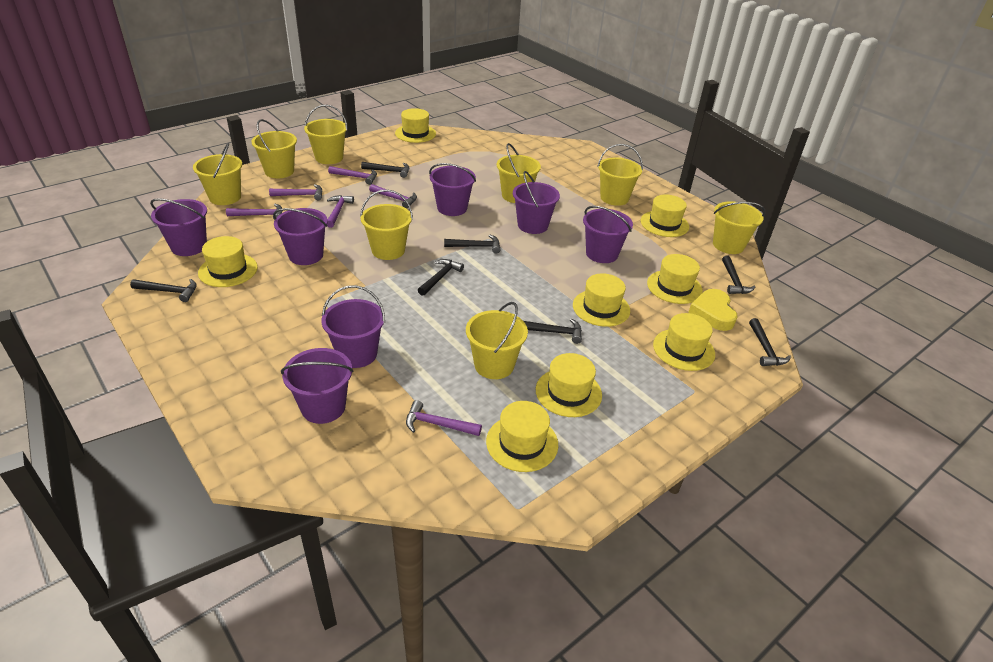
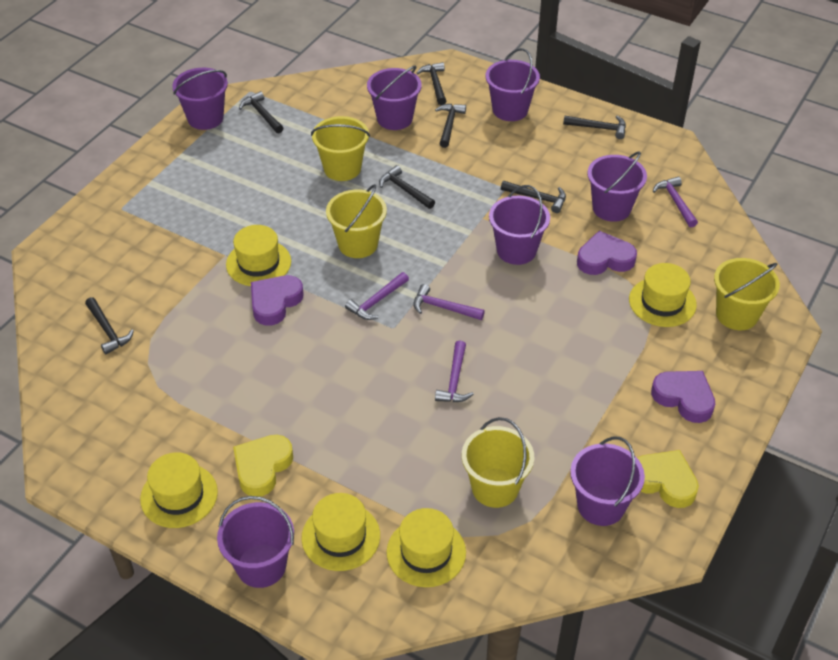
purple hammer: 6 -> 4
purple heart: 0 -> 3
yellow bucket: 8 -> 4
yellow hat: 8 -> 5
yellow heart: 1 -> 2

